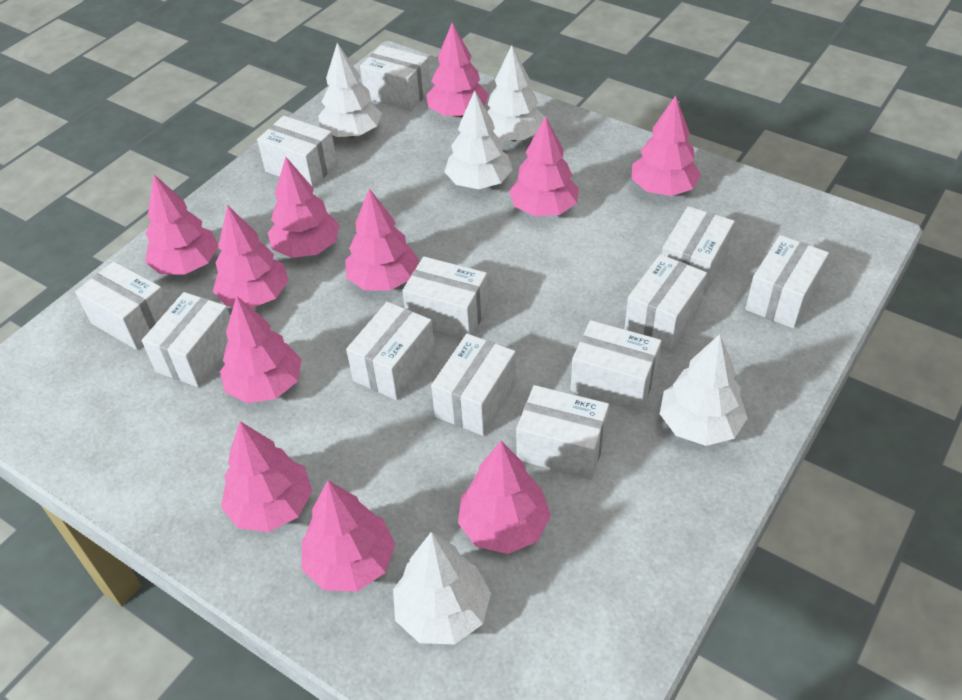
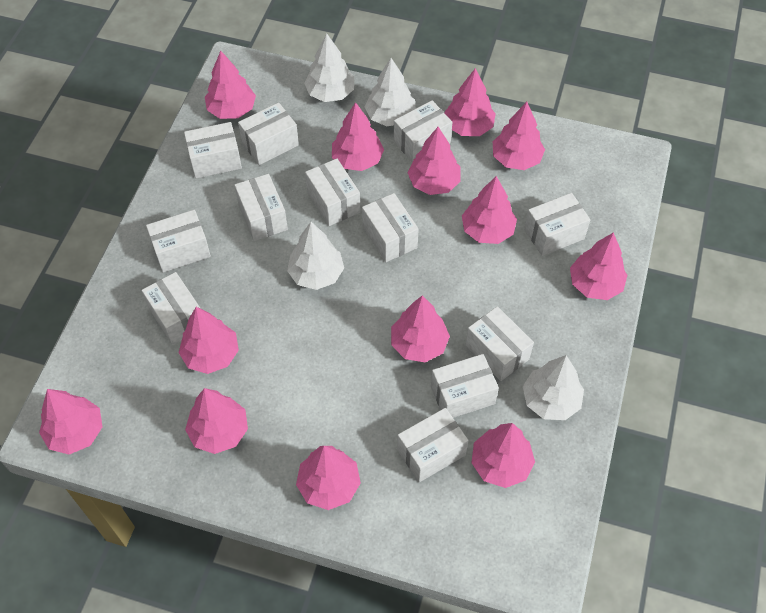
pink tree: 11 -> 13
white tree: 5 -> 4

